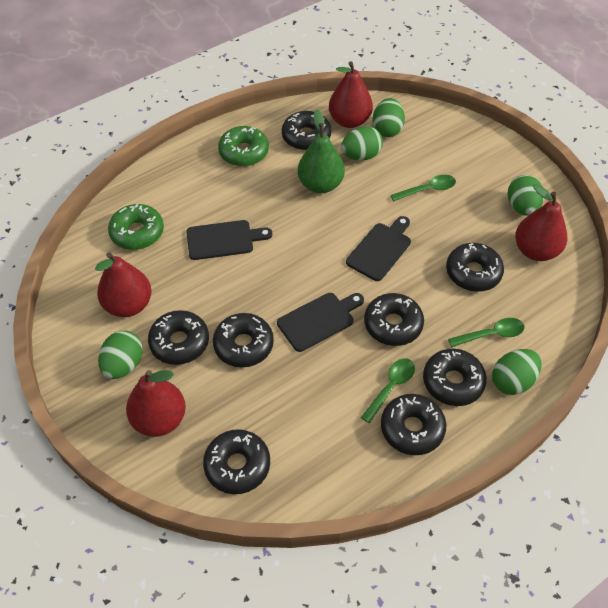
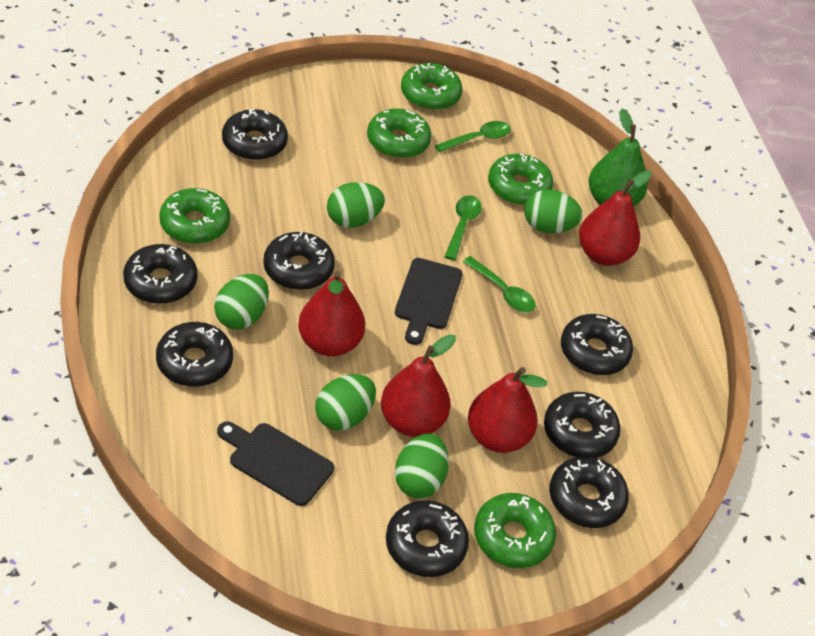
black cutting board: 3 -> 2
green donut: 2 -> 5

